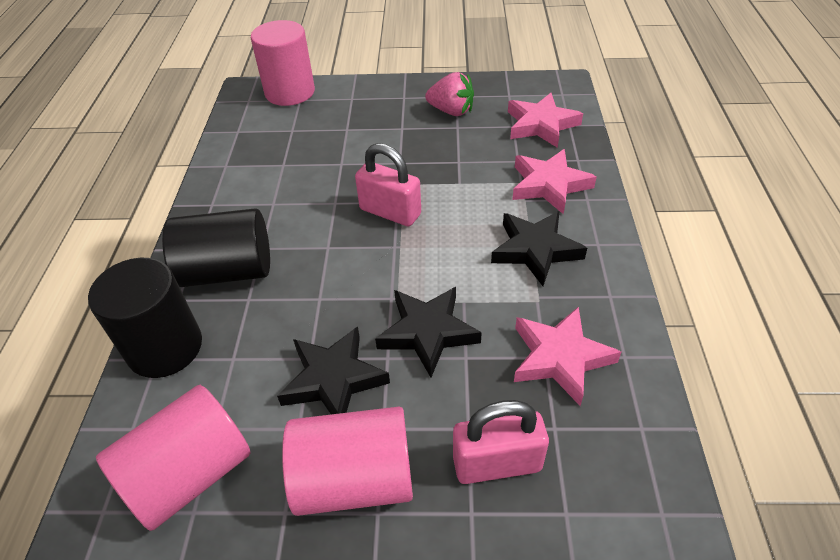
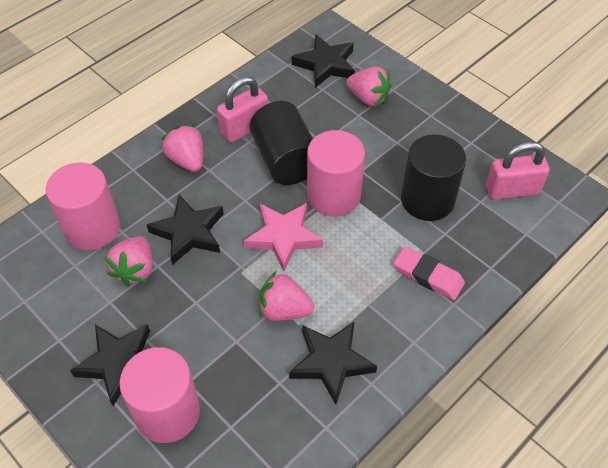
black star: 3 -> 4
pink eraser: 0 -> 1
pink star: 3 -> 1
pink strawberry: 1 -> 4

